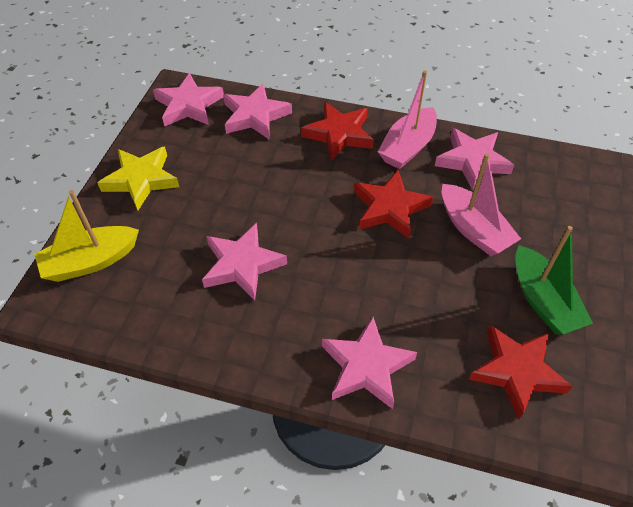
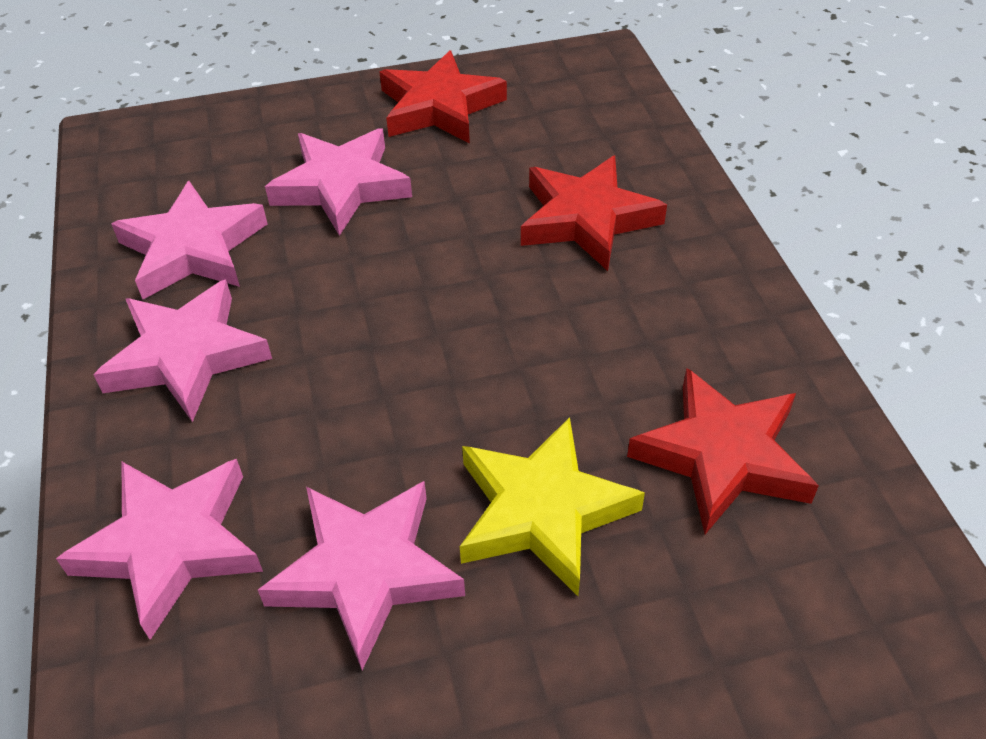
green boat: 1 -> 0
pink boat: 2 -> 0
yellow boat: 1 -> 0

